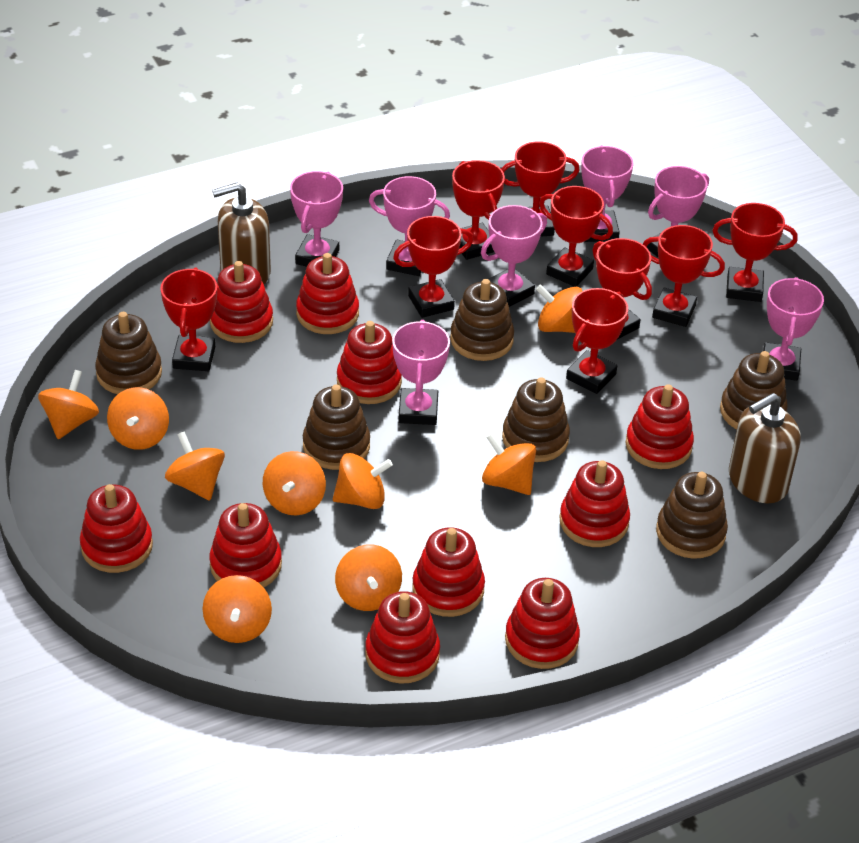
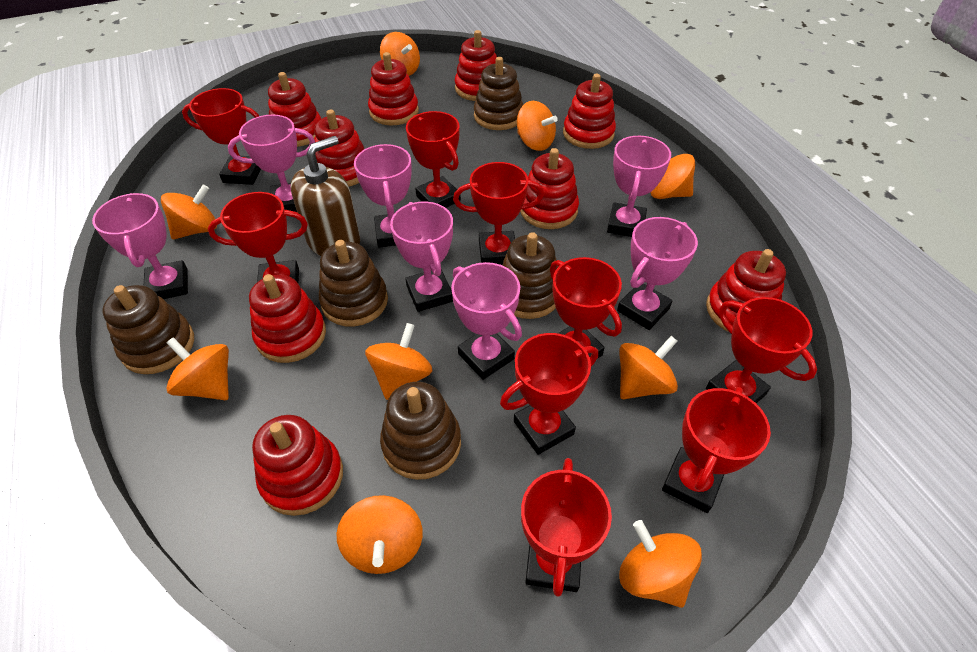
brown soap dispenser: 2 -> 1
brown stacking toy: 6 -> 5
red stacking toy: 10 -> 9

